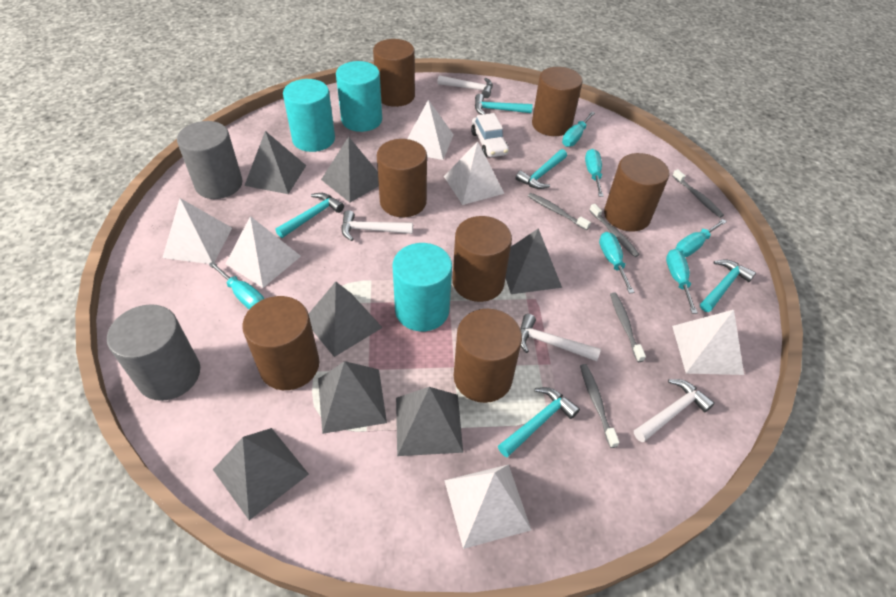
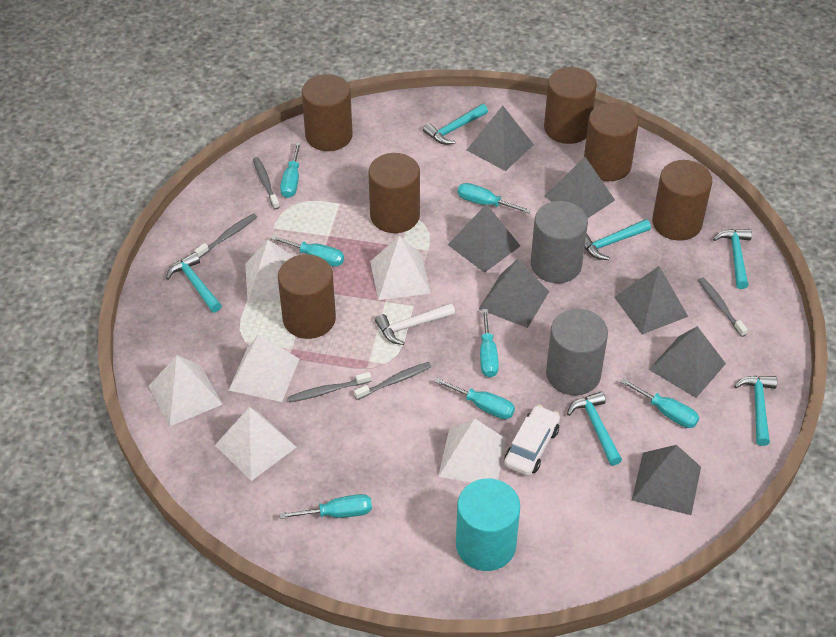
brown cylinder: 7 -> 6
turquoise cylinder: 3 -> 1
turquoise hammer: 5 -> 6
turquoise screwdriver: 6 -> 7
white hammer: 4 -> 1

